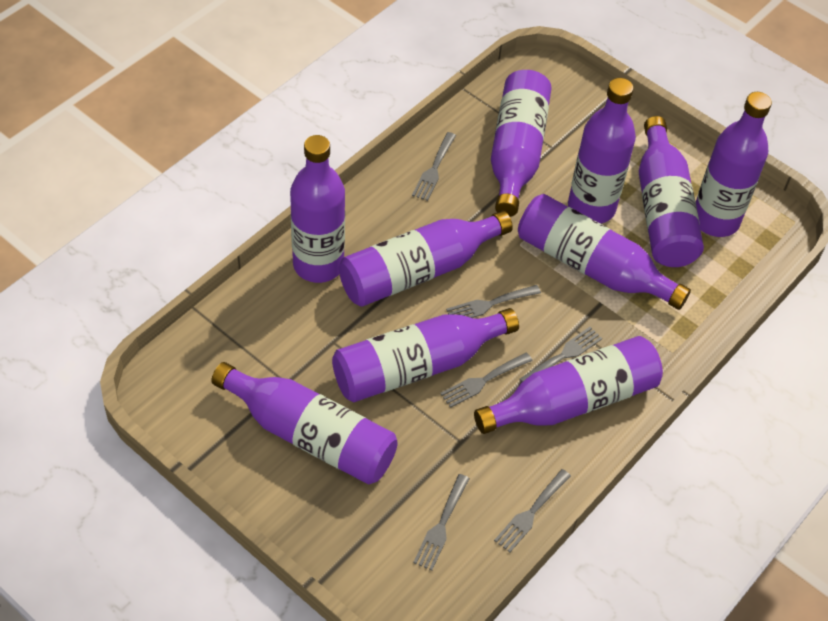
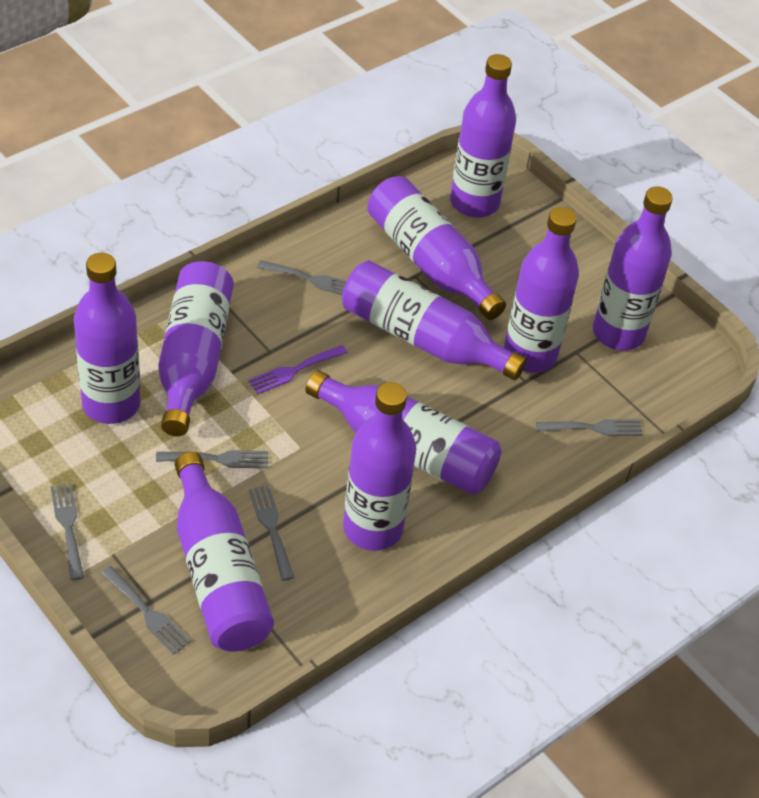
purple fork: 0 -> 1

